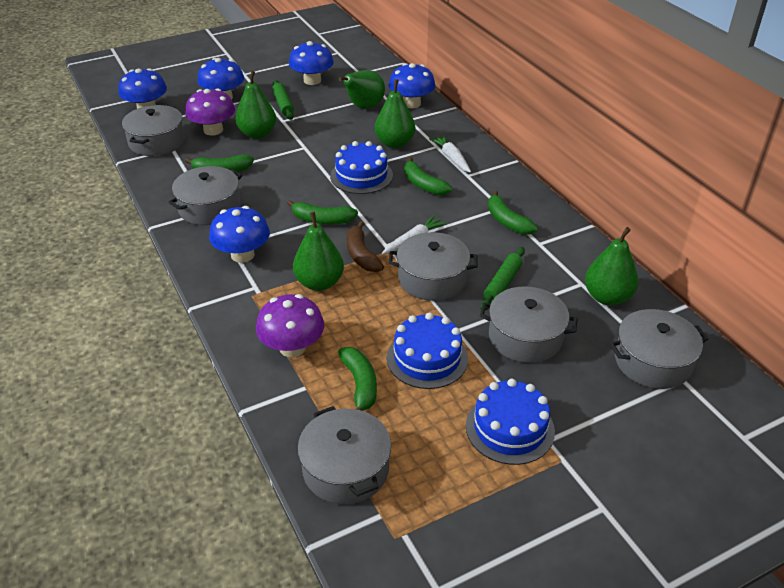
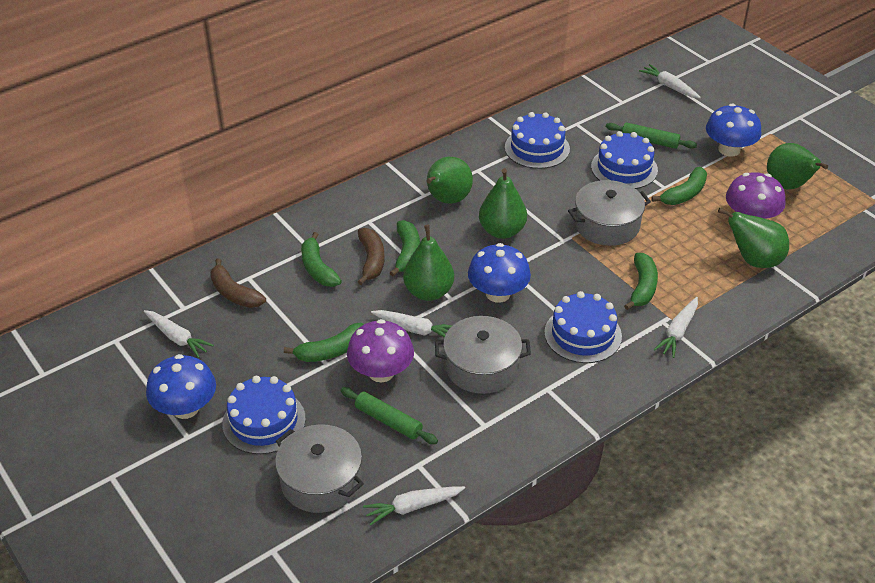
blue cake: 3 -> 4
blue mushroom: 5 -> 3
brown banana: 1 -> 2
grey pot: 6 -> 3
white carrot: 2 -> 5

